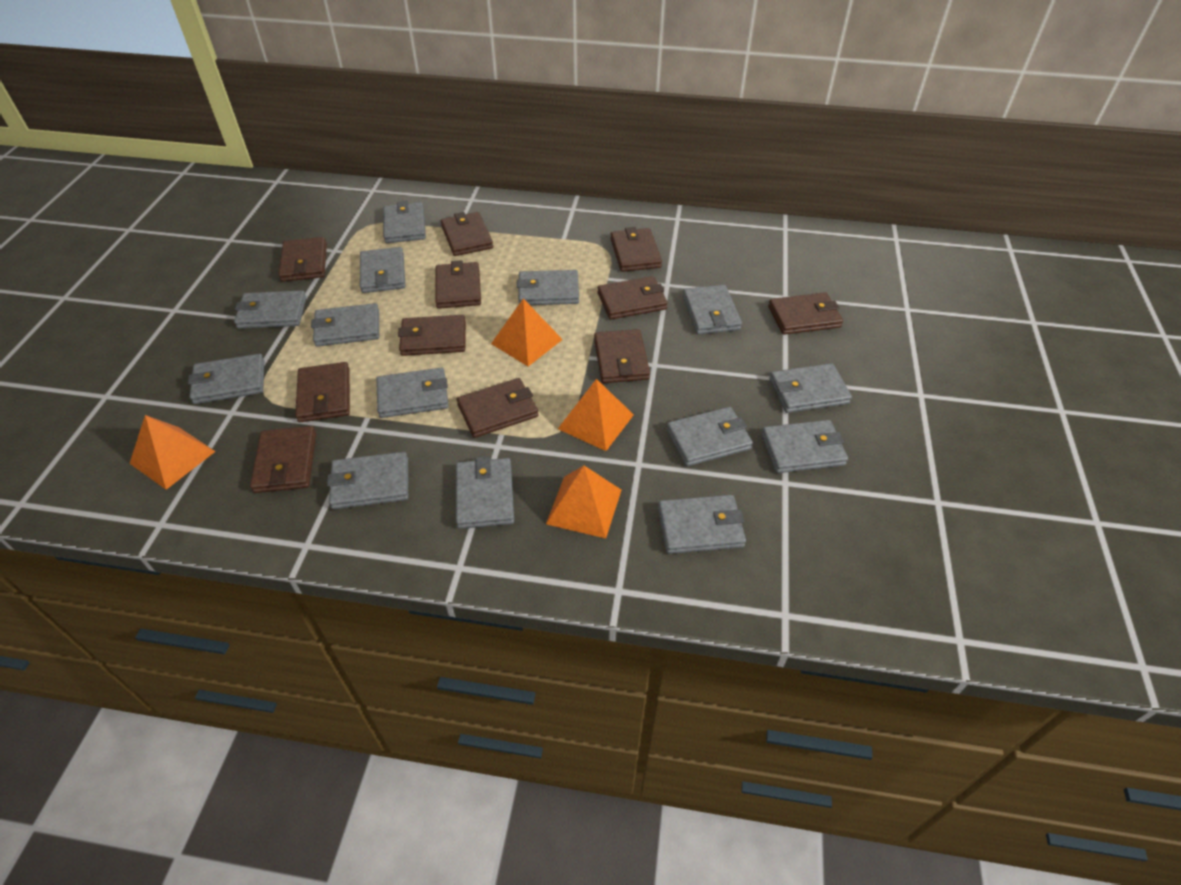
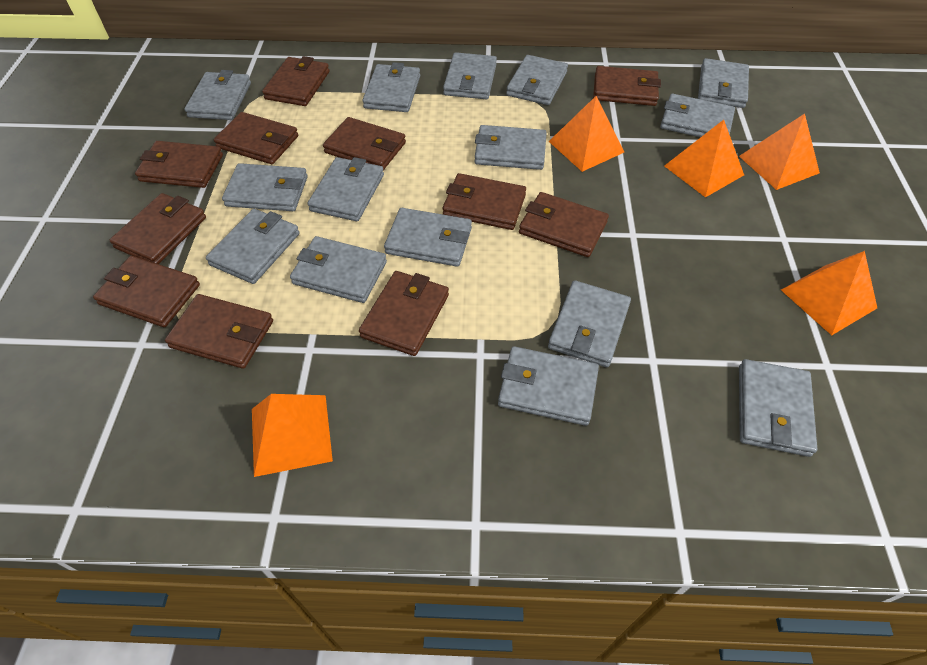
grey wallet: 14 -> 15
orange pyramid: 4 -> 5

